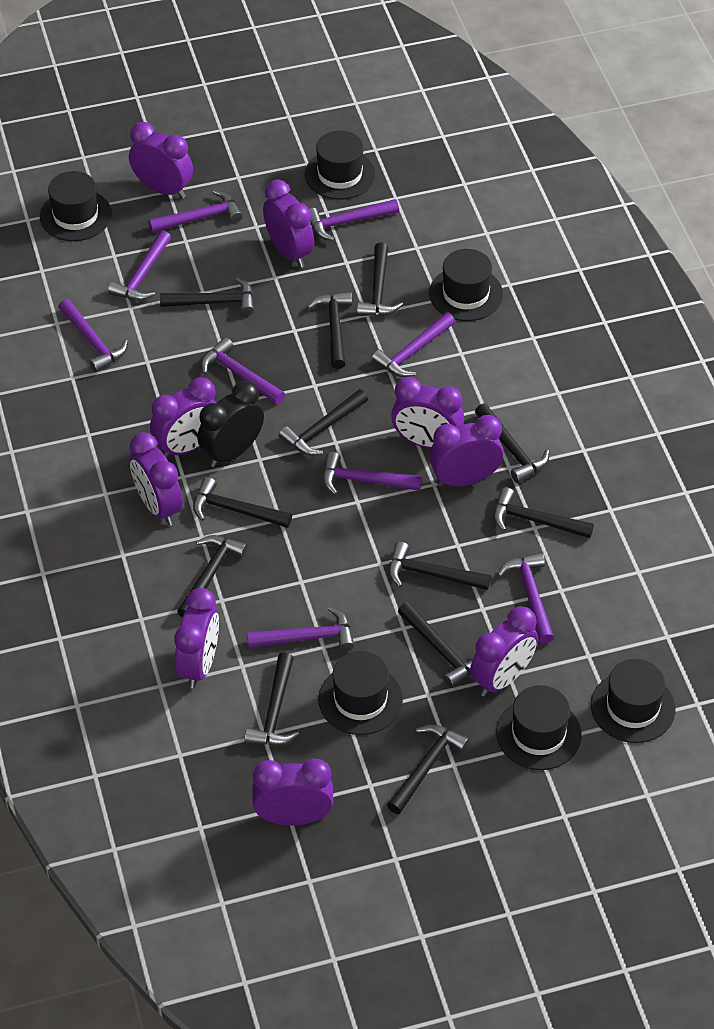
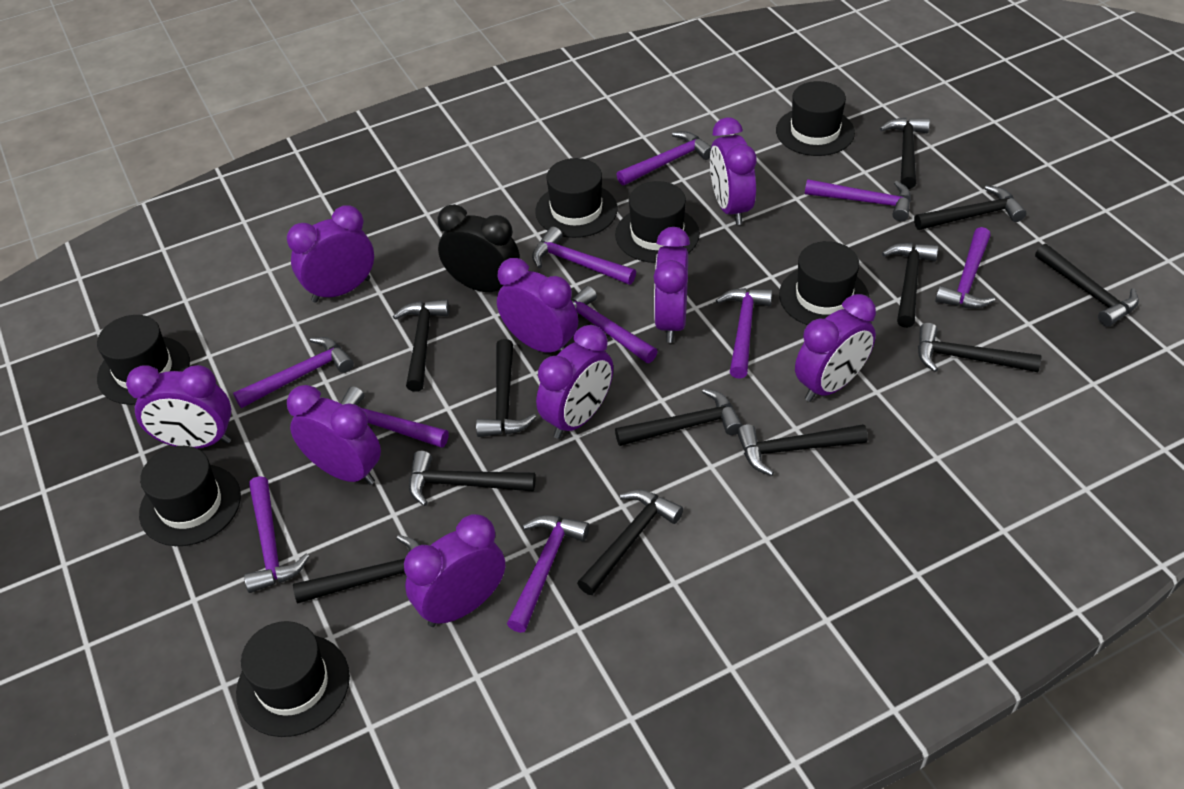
black hat: 6 -> 7
purple hammer: 9 -> 10

